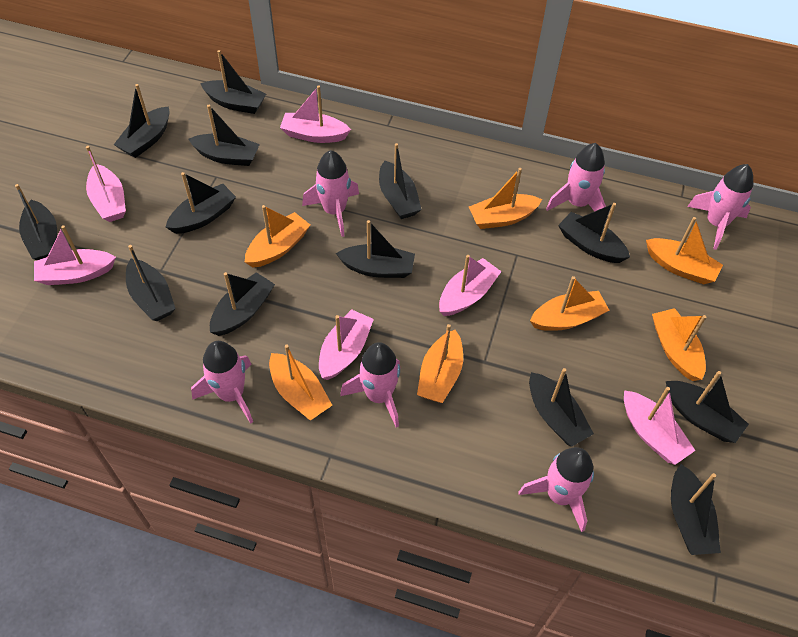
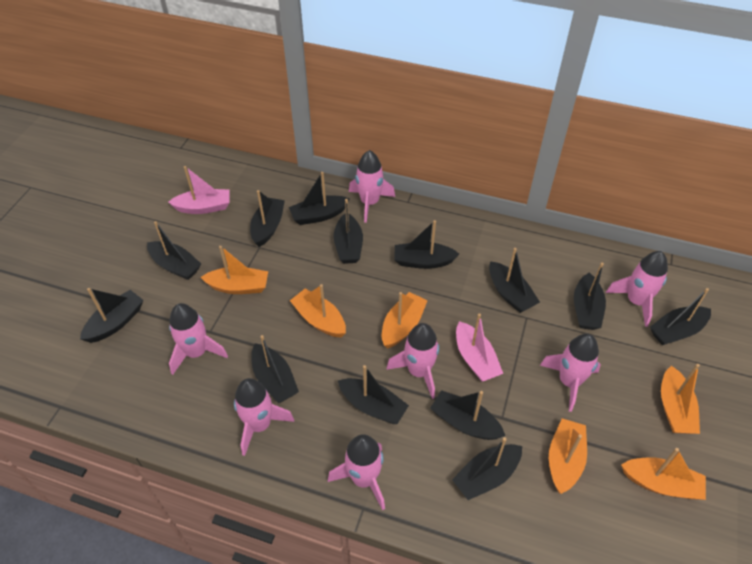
orange boat: 7 -> 6
pink boat: 6 -> 2
pink rocket: 6 -> 7

